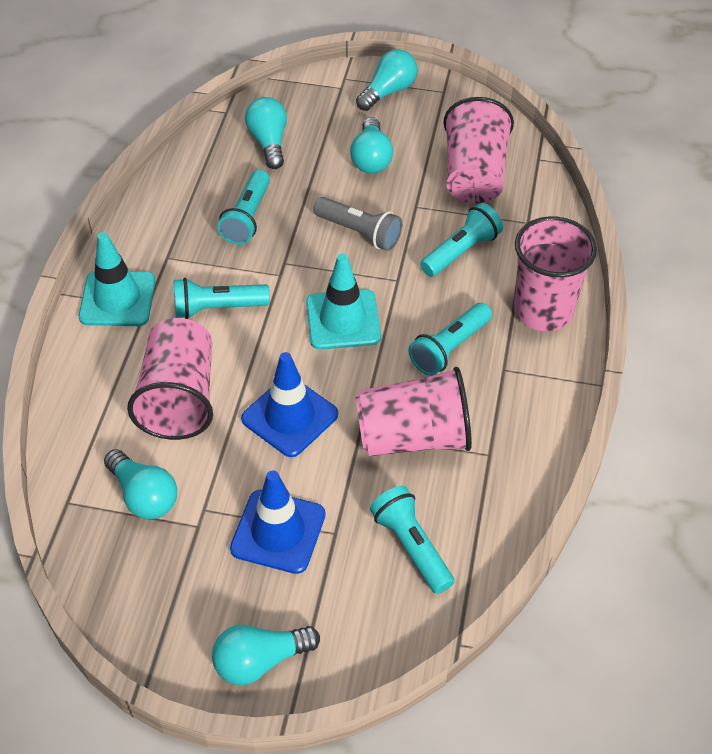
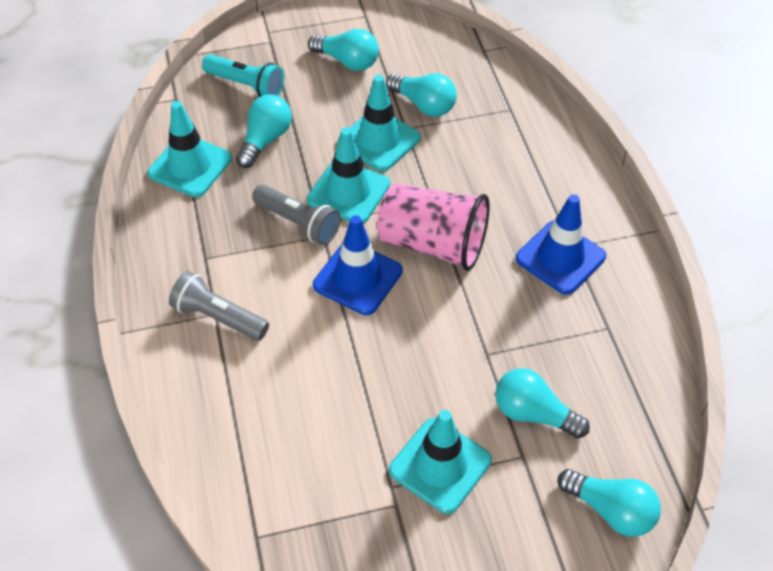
grey flashlight: 1 -> 2
pink cup: 4 -> 1
turquoise flashlight: 5 -> 1
turquoise traffic cone: 2 -> 4

